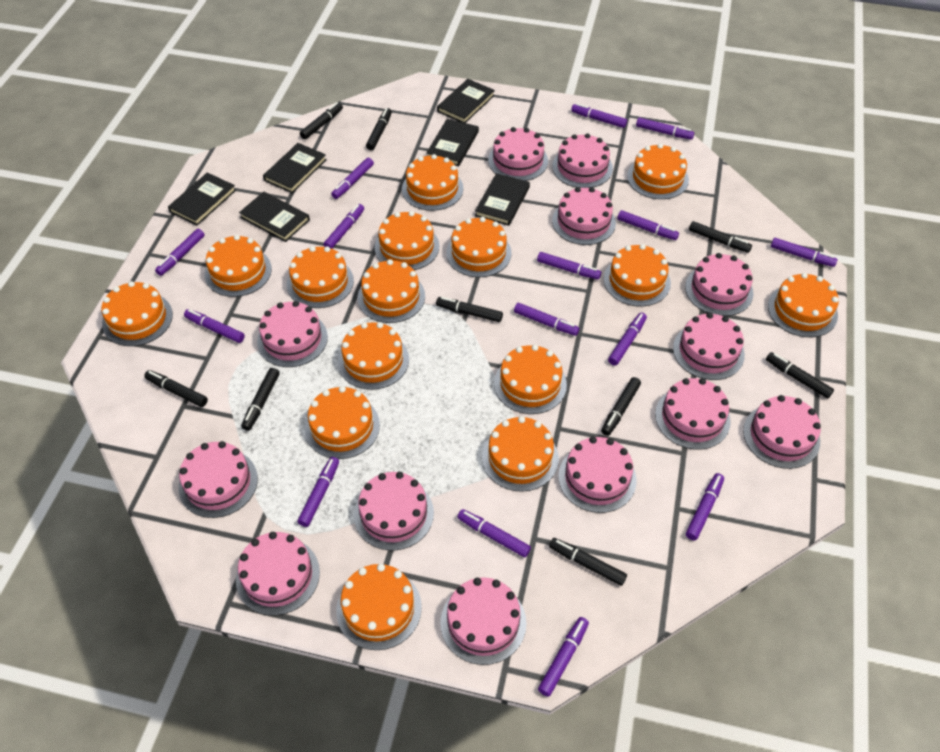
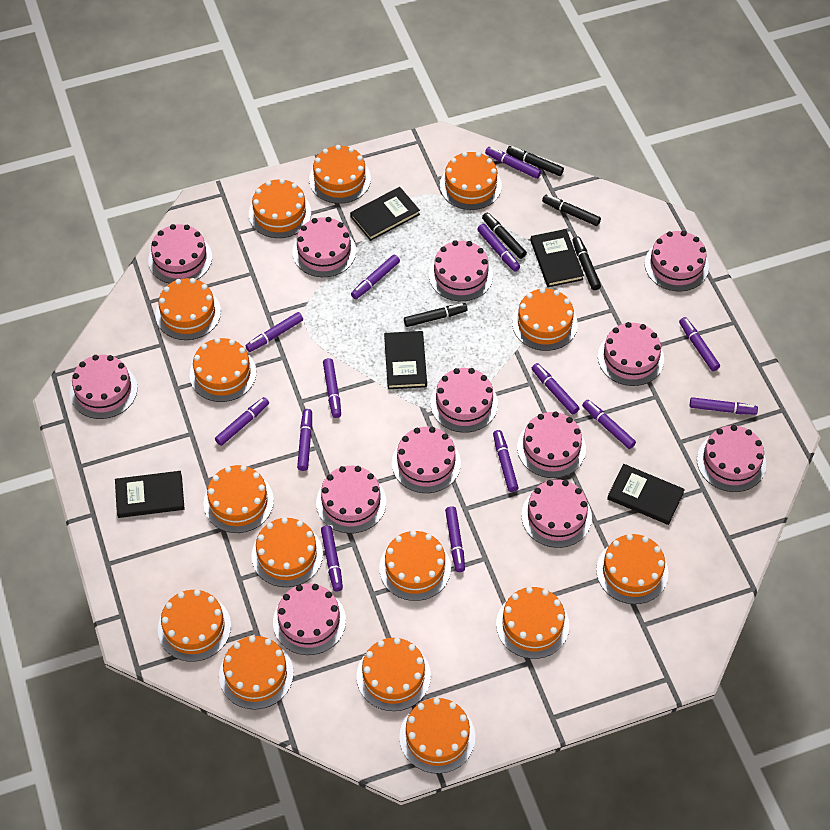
black book: 6 -> 5
black marker: 9 -> 5
purple marker: 15 -> 14

